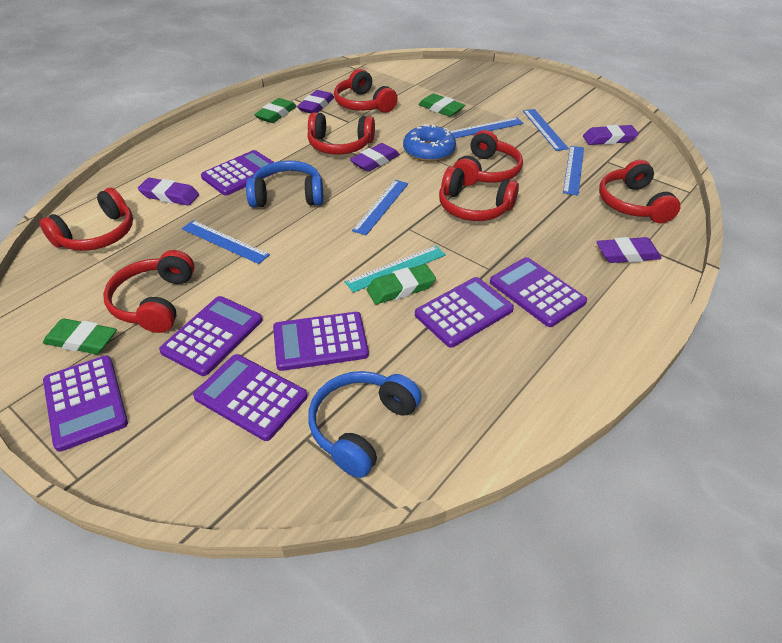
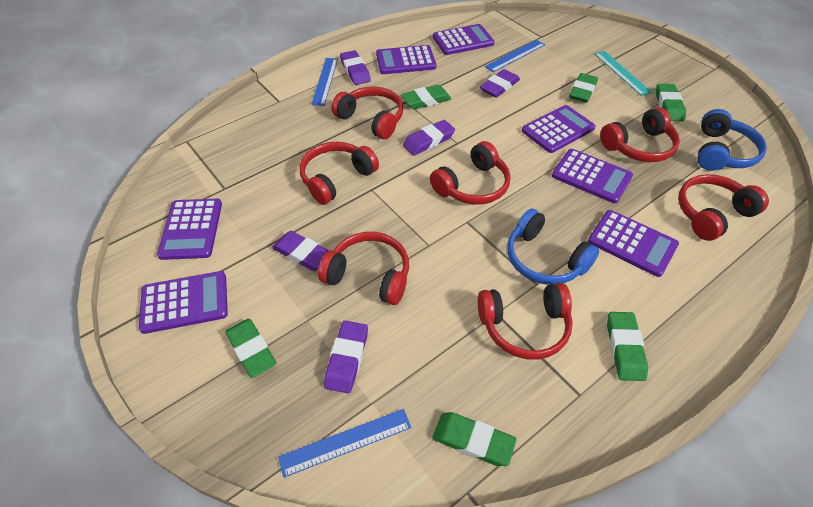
blue donut: 1 -> 0
blue ruler: 5 -> 3
green eraser: 4 -> 6

